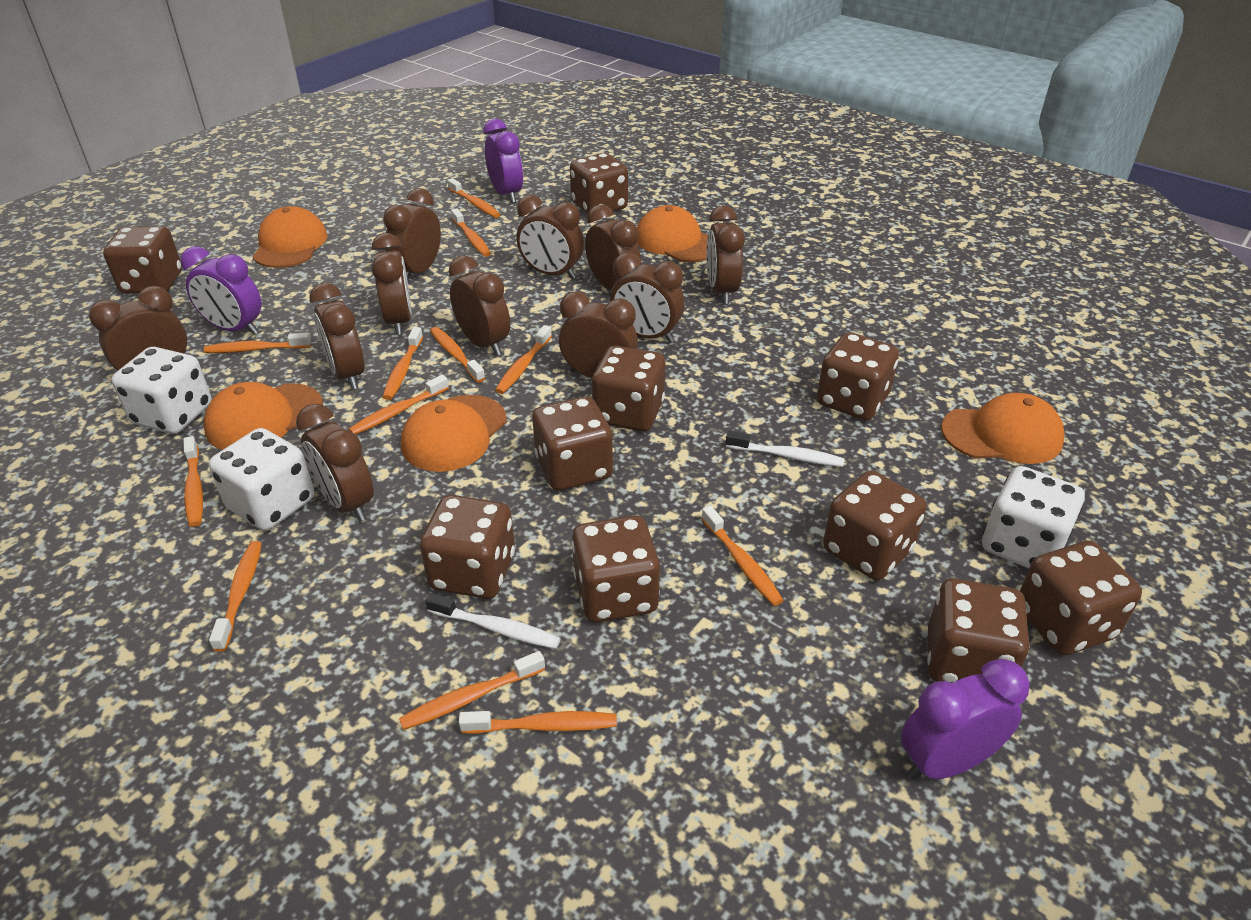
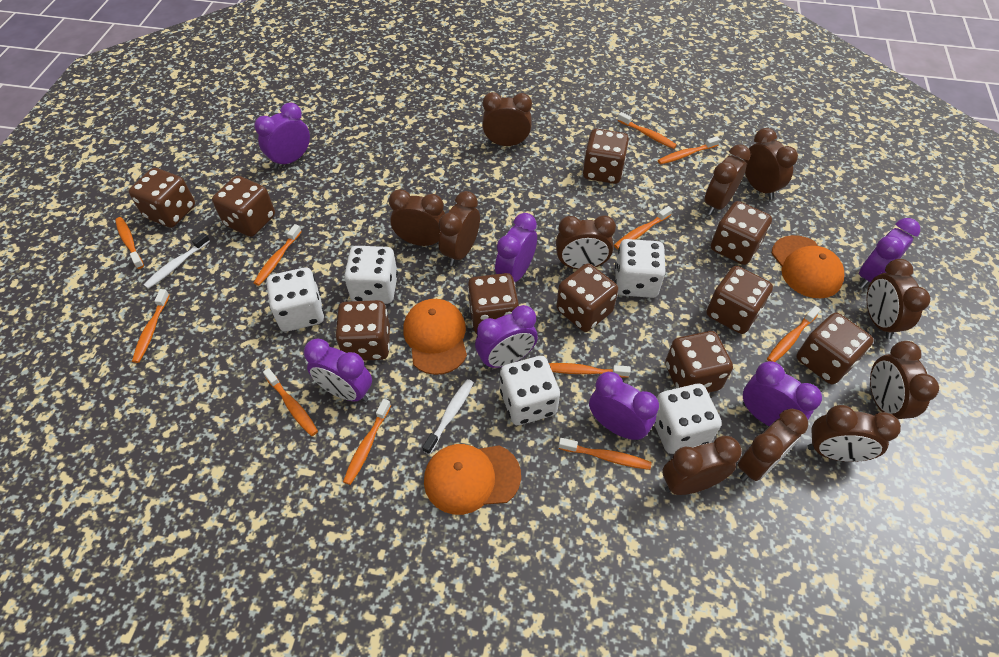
orange cap: 5 -> 3
orange toothbrush: 12 -> 11
purple clock: 3 -> 7
white dice: 3 -> 5

